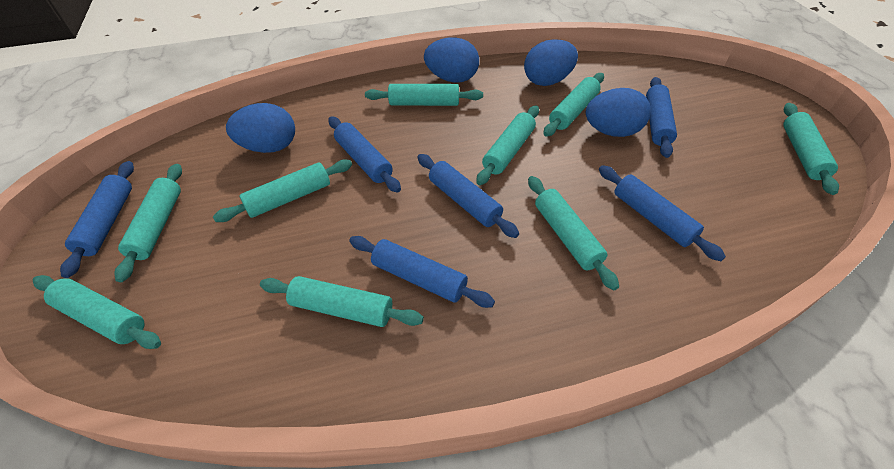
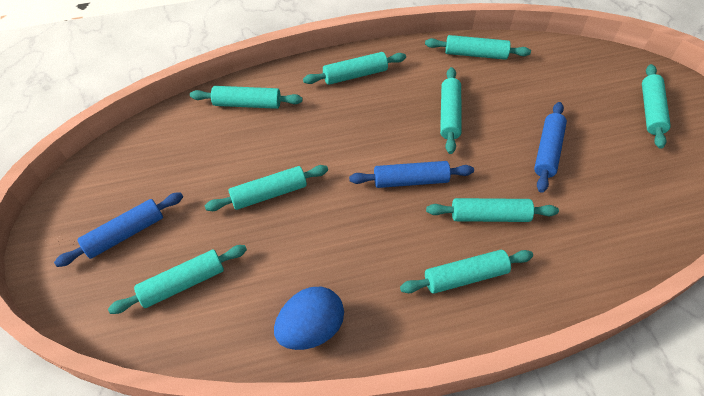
blue egg: 4 -> 1
blue rolling pin: 6 -> 3

